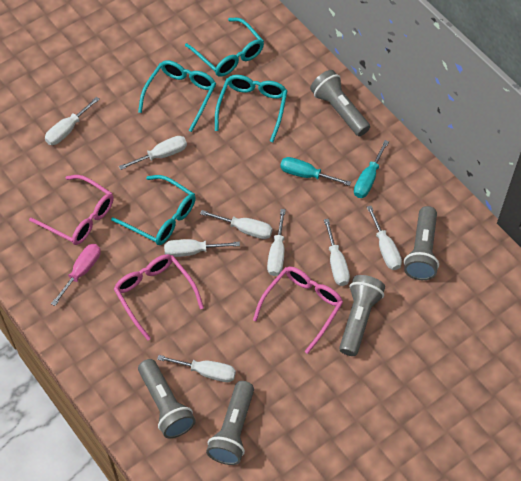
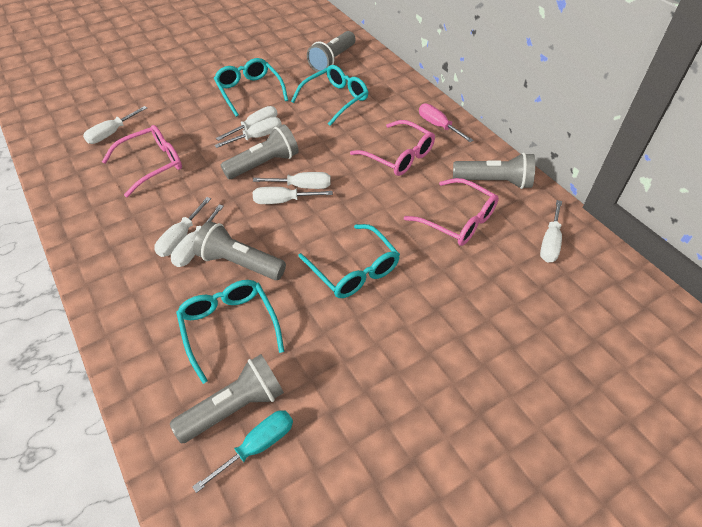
turquoise screwdriver: 2 -> 1

